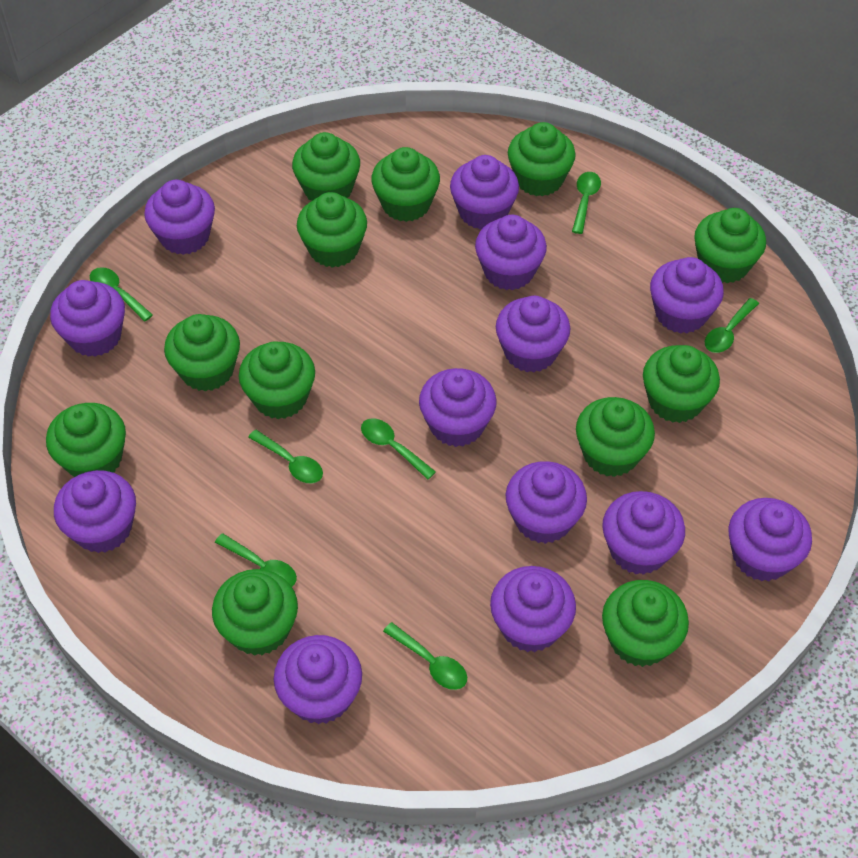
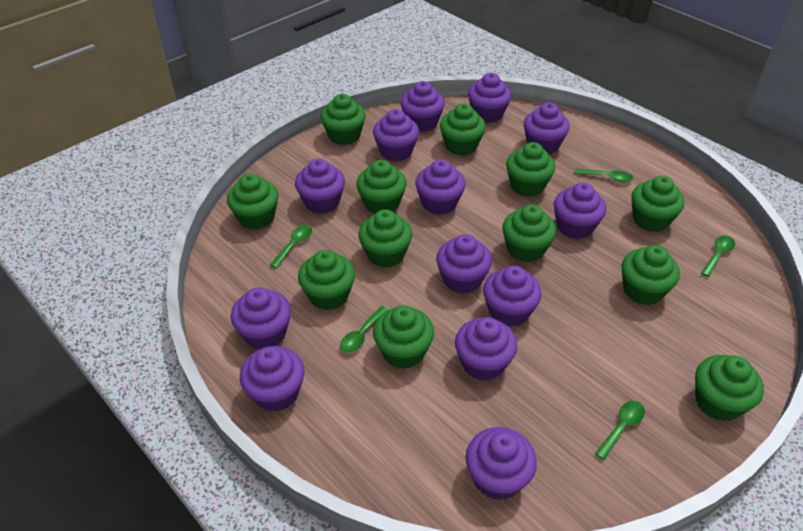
green spoon: 7 -> 5

